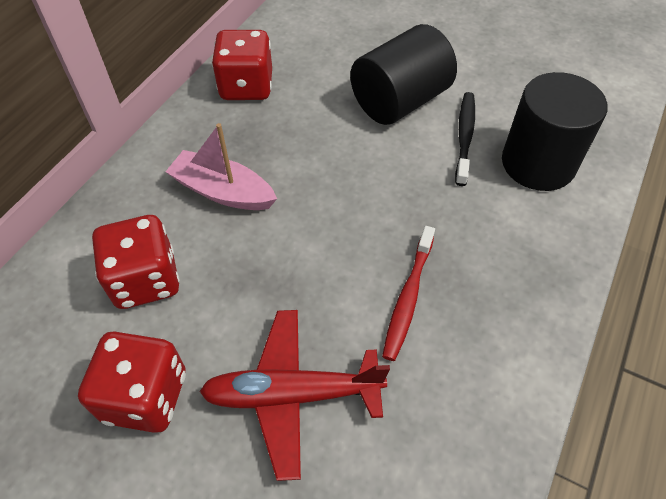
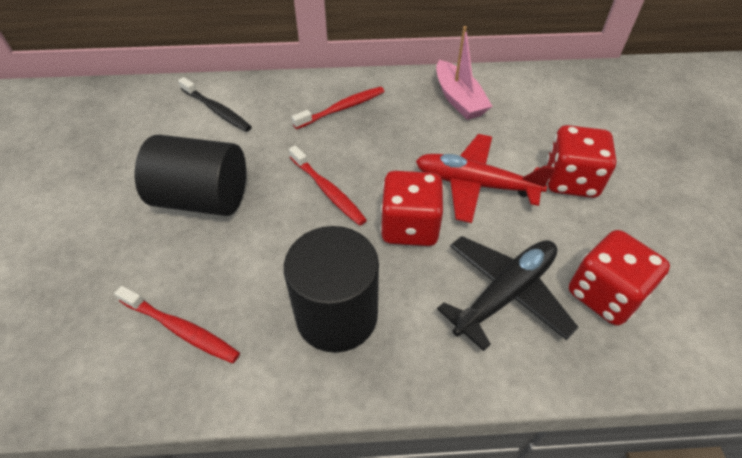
black plane: 0 -> 1
red toothbrush: 1 -> 3

